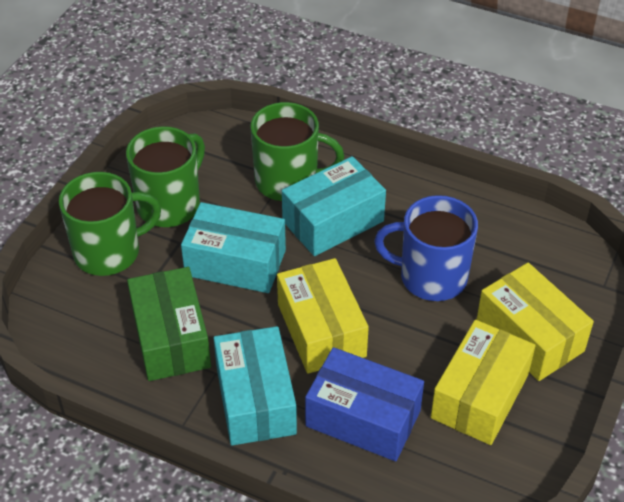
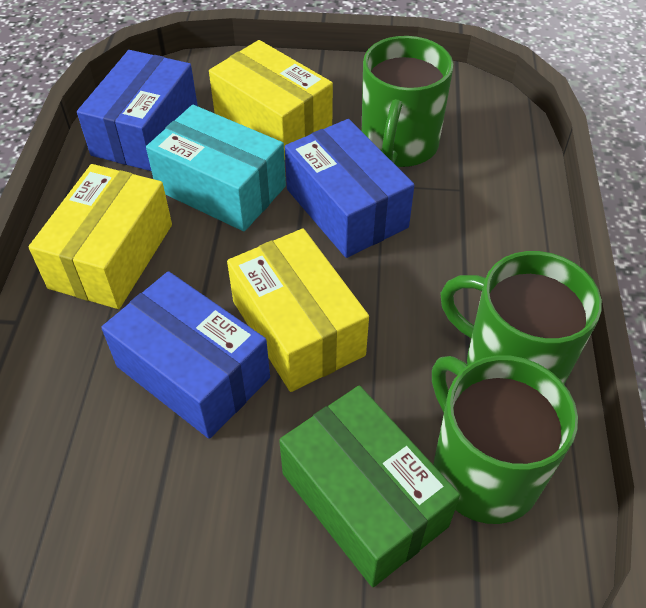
blue box: 1 -> 3
blue mug: 1 -> 0
turquoise box: 3 -> 1

